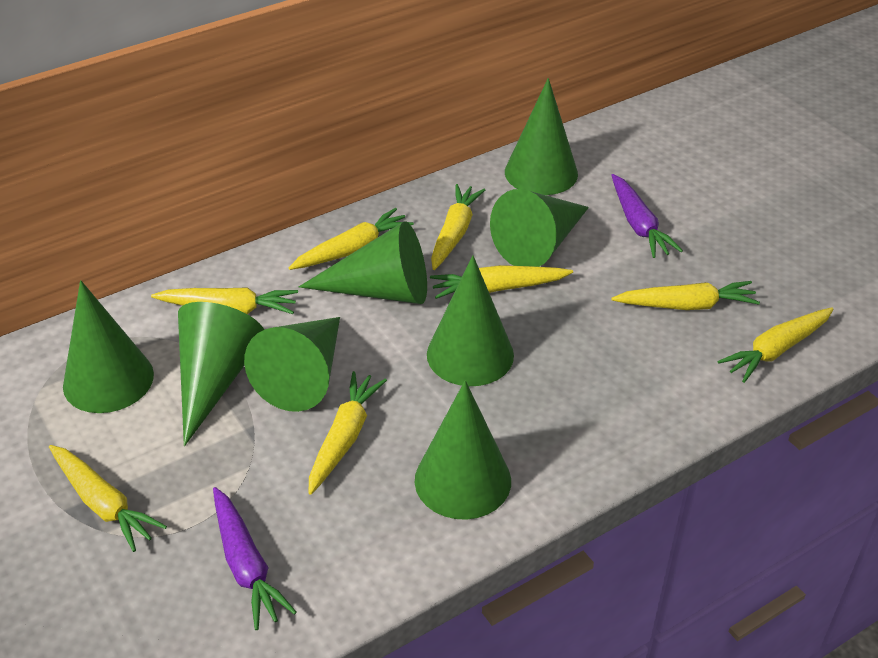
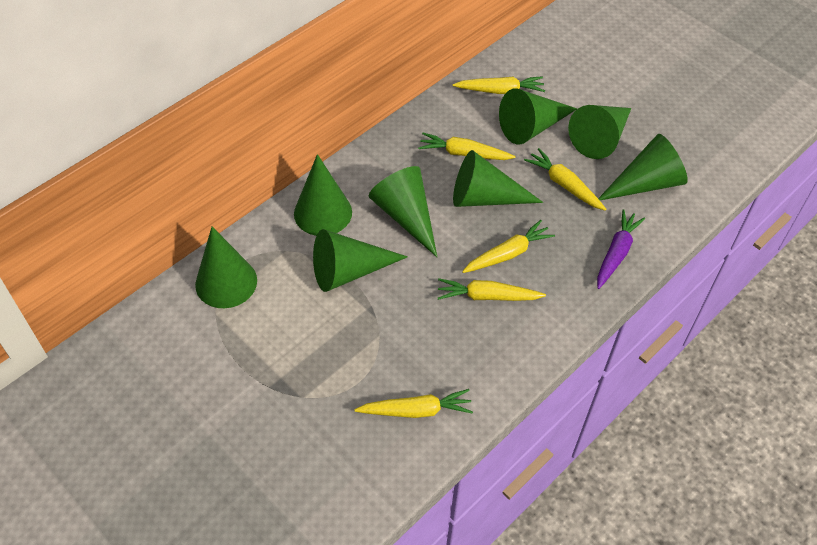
purple carrot: 2 -> 1
yellow carrot: 8 -> 6

